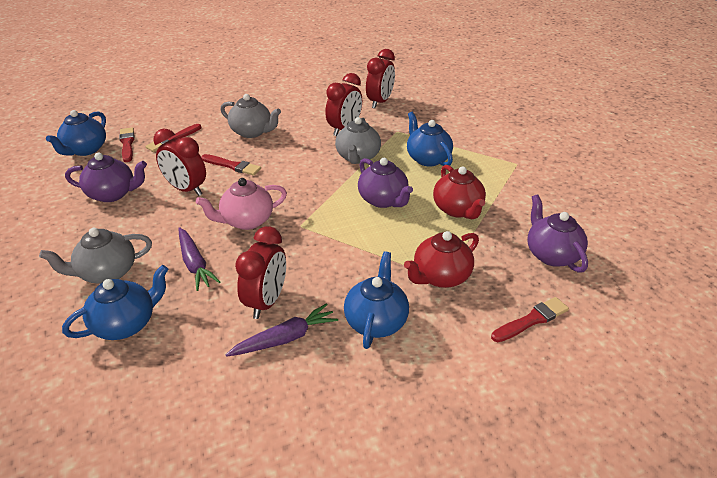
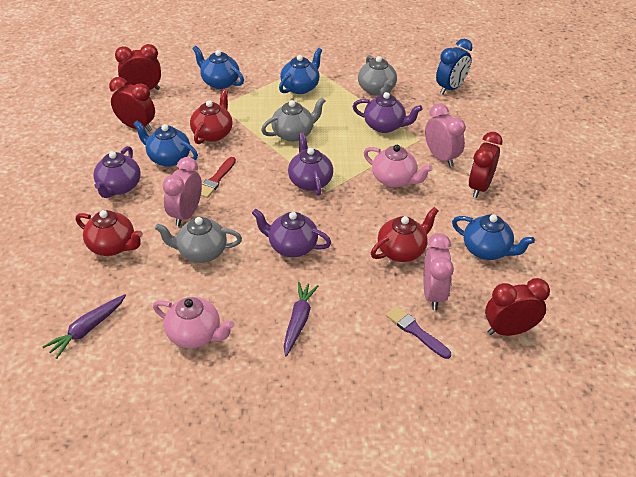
blue clock: 0 -> 1
pink clock: 0 -> 3
pink teapot: 1 -> 2
purple brush: 0 -> 1
purple teapot: 3 -> 4
red brush: 4 -> 1
red teapot: 2 -> 3

